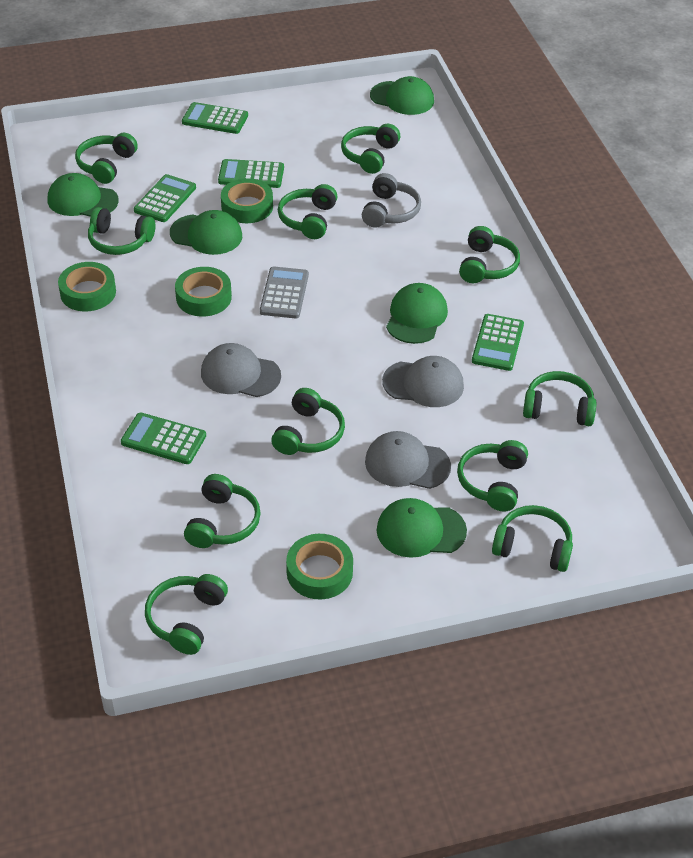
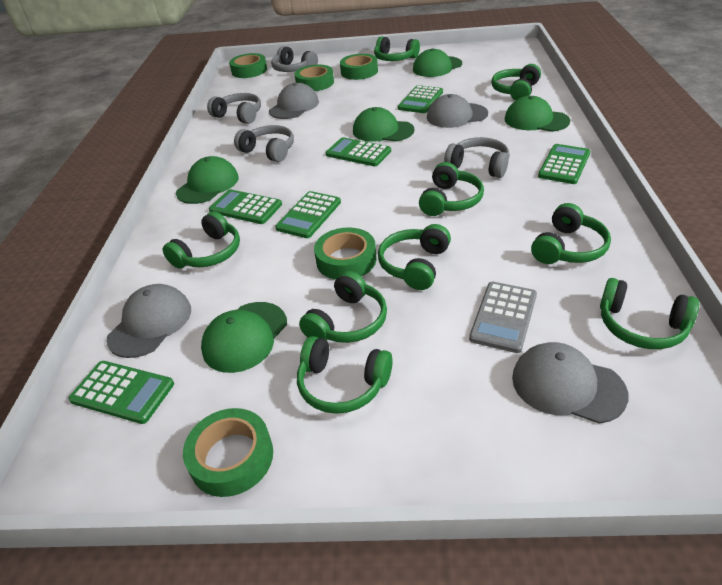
green calculator: 5 -> 6
green headphones: 11 -> 9
green tape: 4 -> 5
grey cap: 3 -> 4
grey headphones: 1 -> 4

